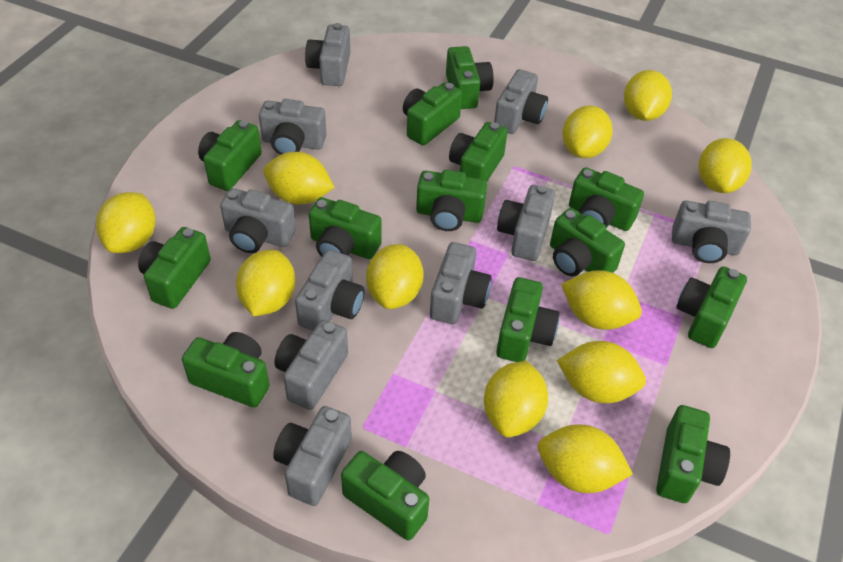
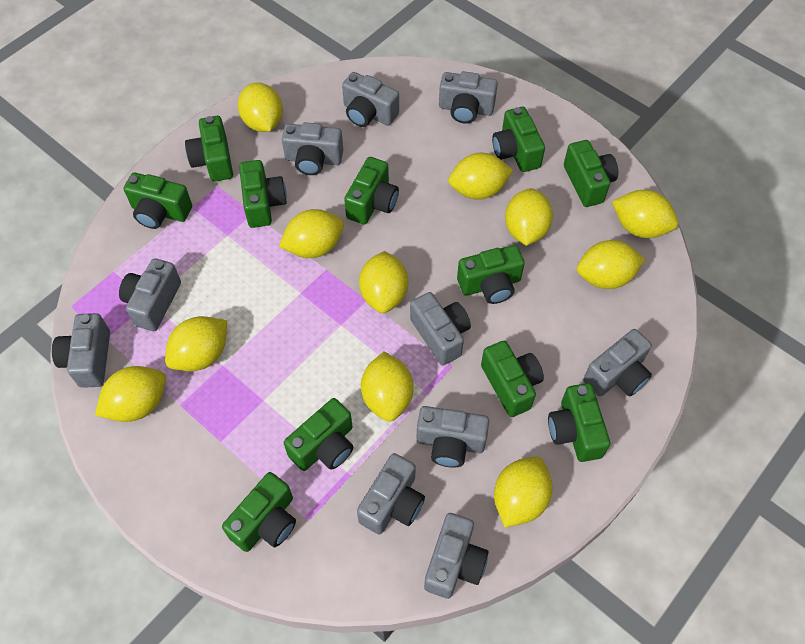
green camera: 14 -> 11

